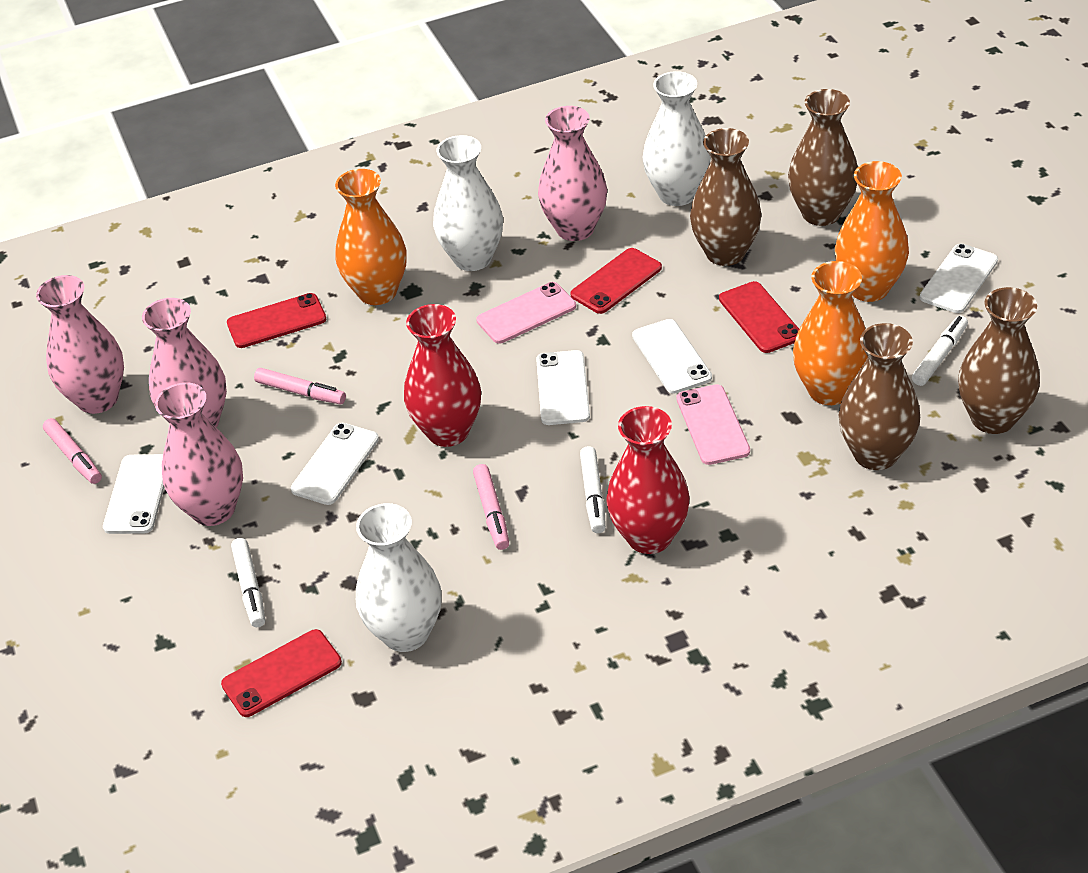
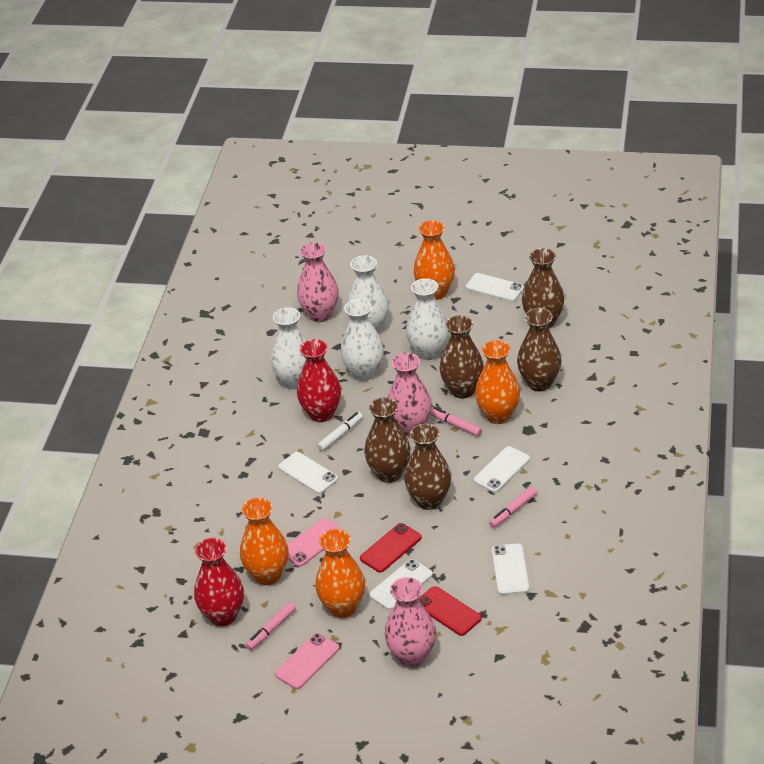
brown vase: 4 -> 5
orange vase: 3 -> 4
pink vase: 4 -> 3
red phone: 4 -> 2
white marker: 3 -> 1
white vase: 3 -> 4

